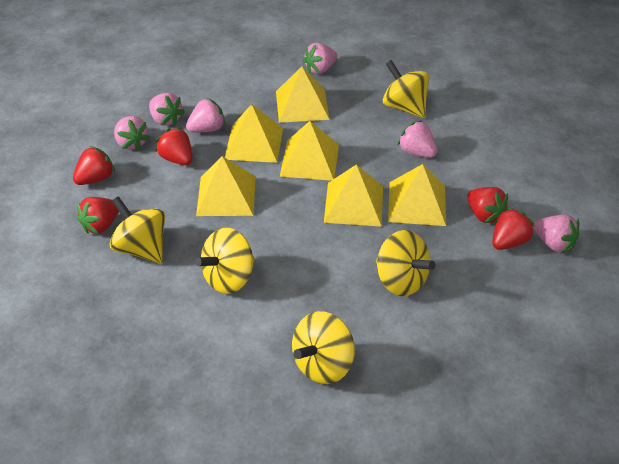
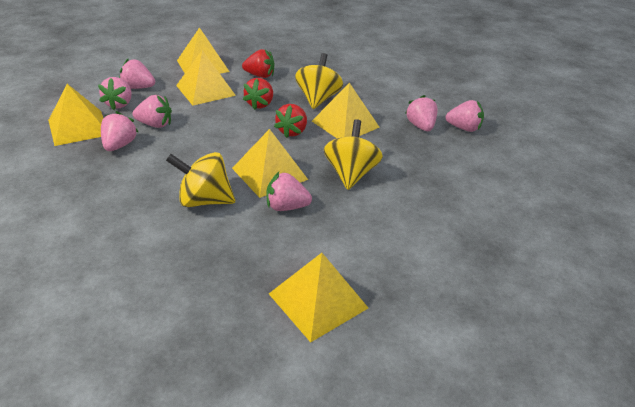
pink strawberry: 6 -> 7
red strawberry: 5 -> 3
yellow spinning top: 5 -> 3

